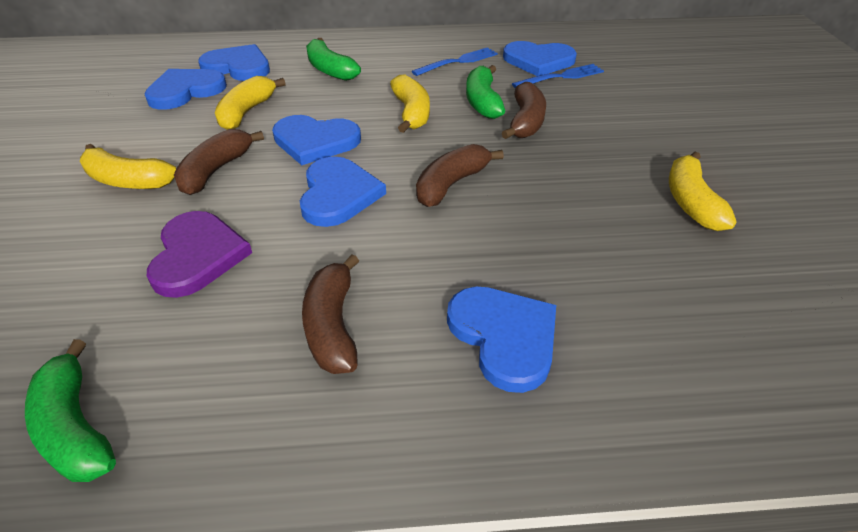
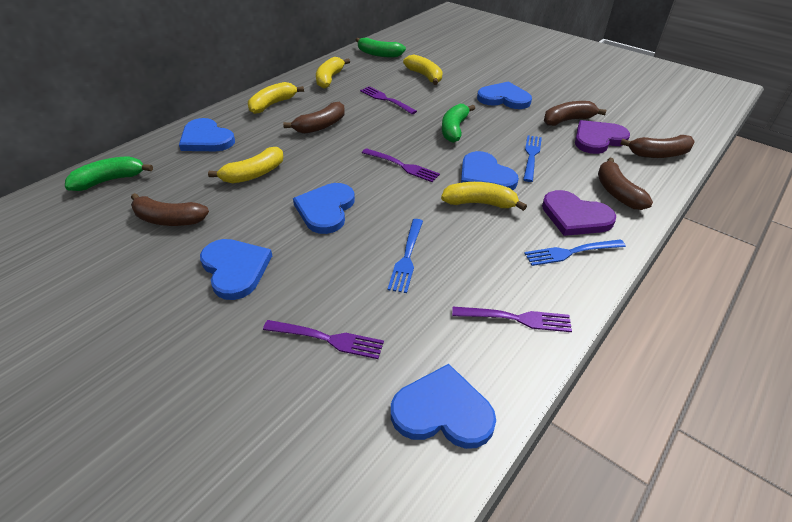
blue fork: 2 -> 3
brown banana: 4 -> 5
purple fork: 0 -> 4
purple heart: 1 -> 2
yellow banana: 4 -> 5

